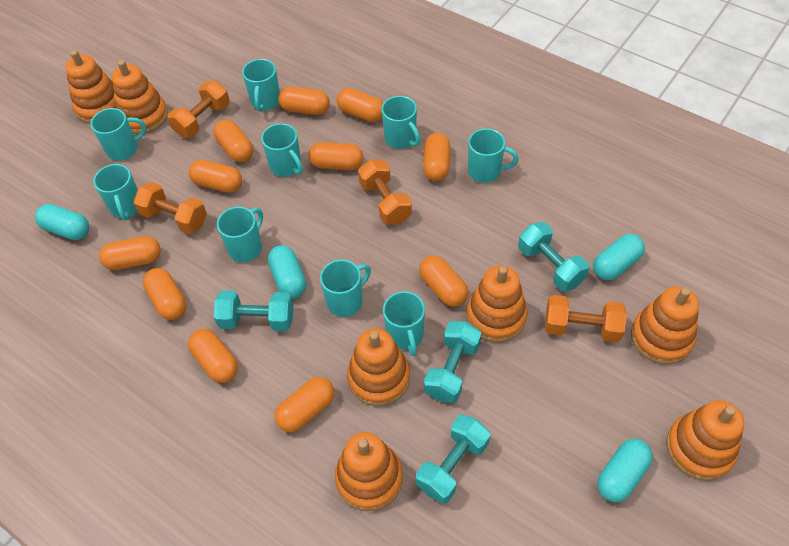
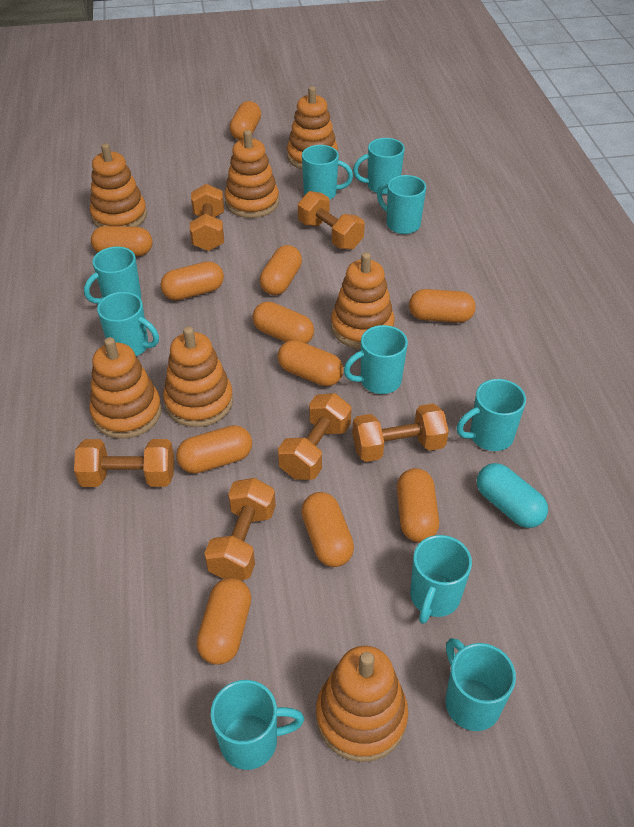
orange dumbbell: 4 -> 6
turquoise capsule: 4 -> 1
turquoise dumbbell: 4 -> 0
turquoise mug: 9 -> 10

